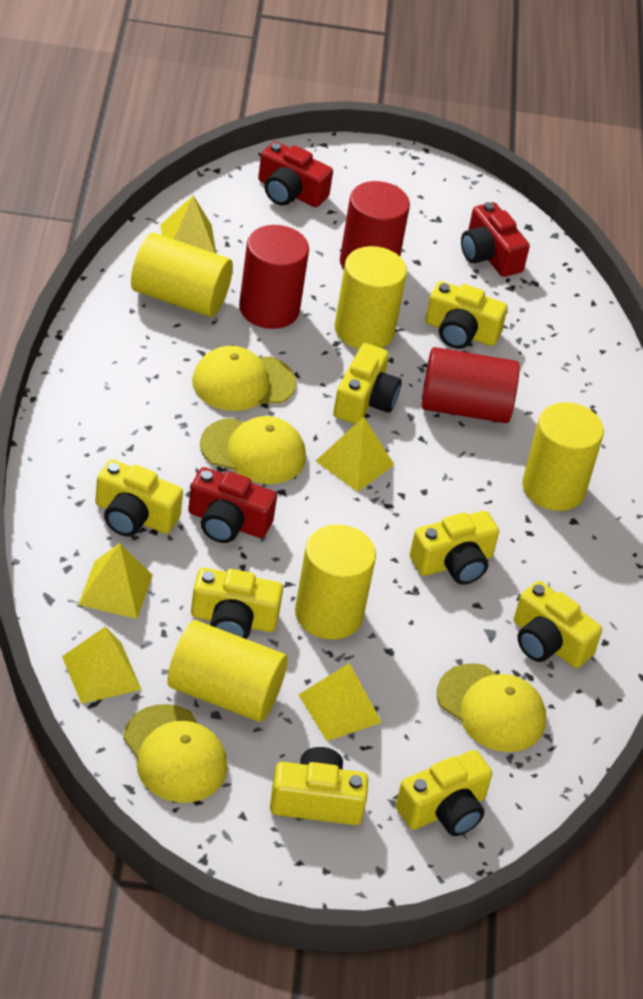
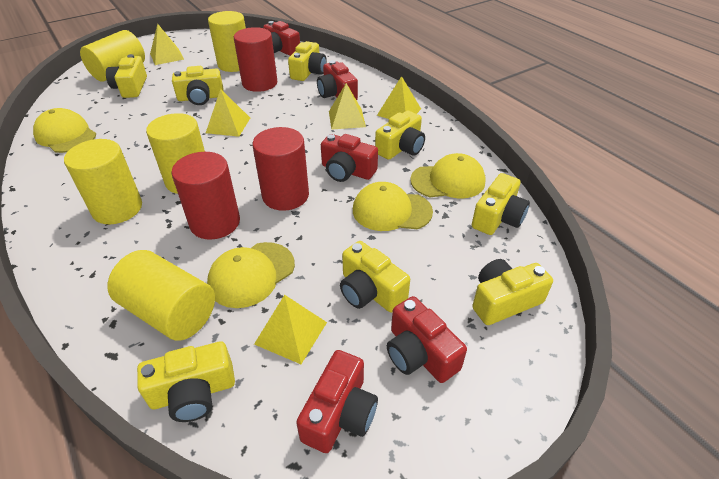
red camera: 3 -> 5

